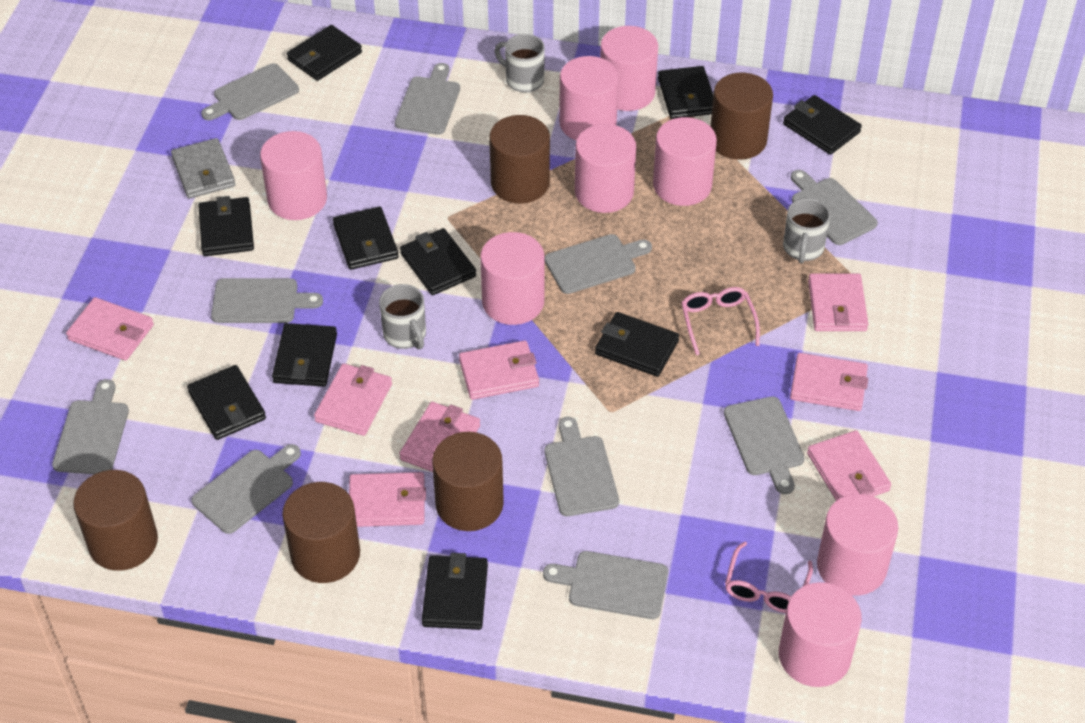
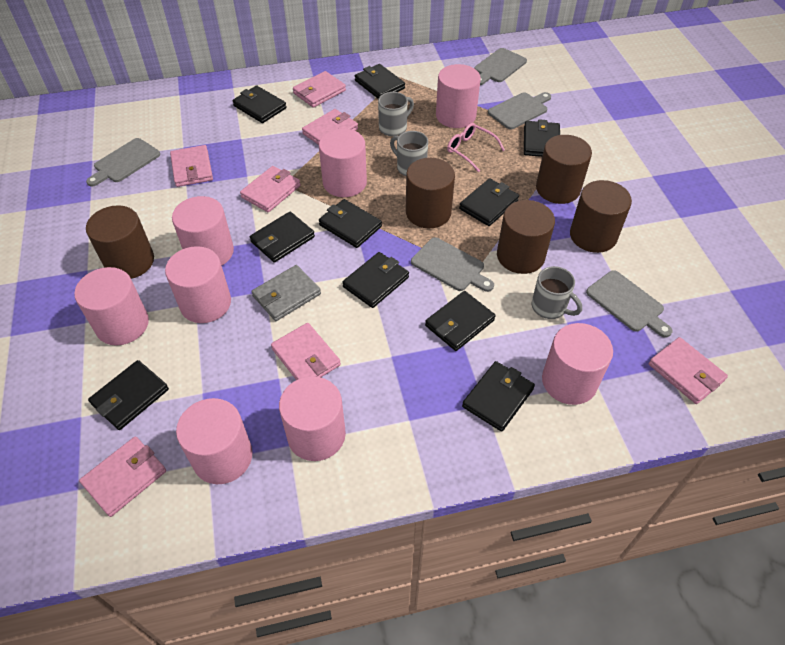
grey cutting board: 10 -> 5
pink glasses: 2 -> 1
pink wallet: 8 -> 7

